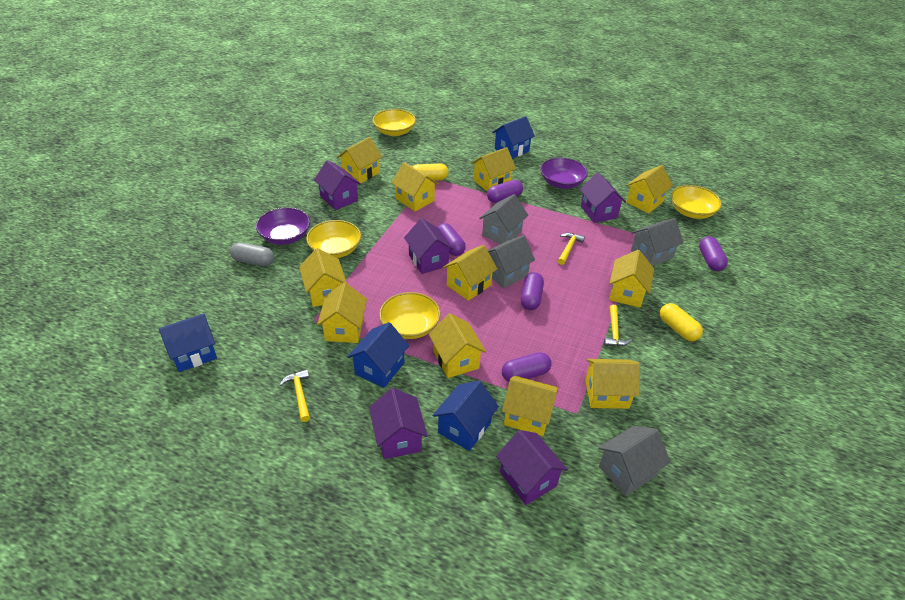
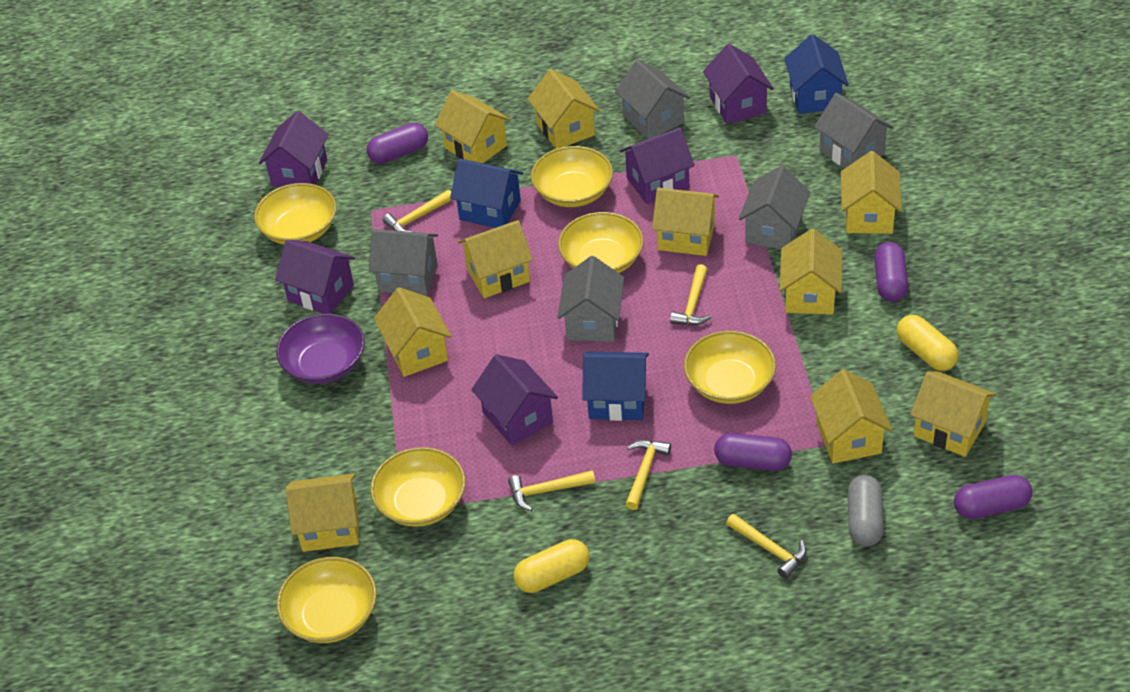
blue house: 4 -> 3
grey house: 4 -> 5
purple bowl: 2 -> 1
purple capsule: 5 -> 4
yellow bowl: 4 -> 6
yellow hammer: 3 -> 5
yellow house: 11 -> 10

